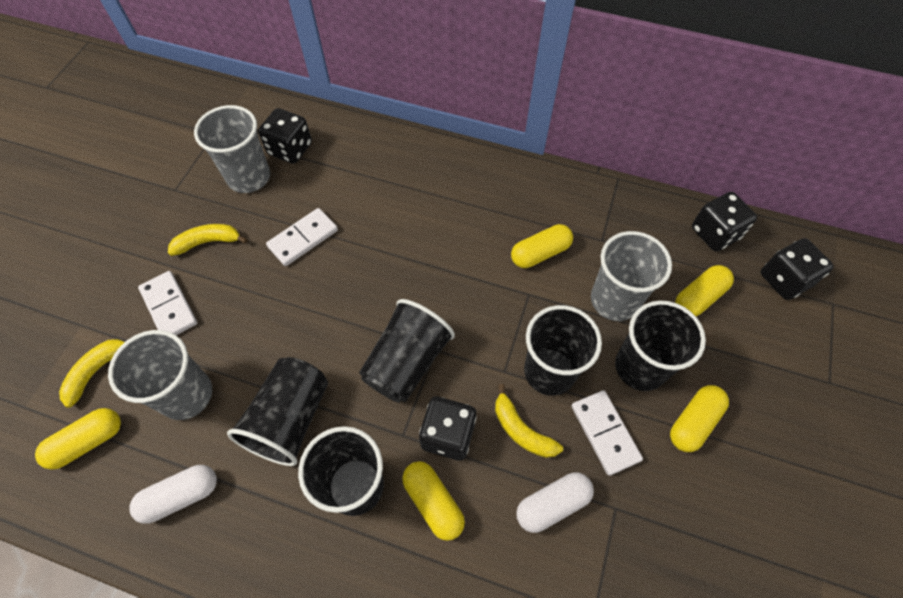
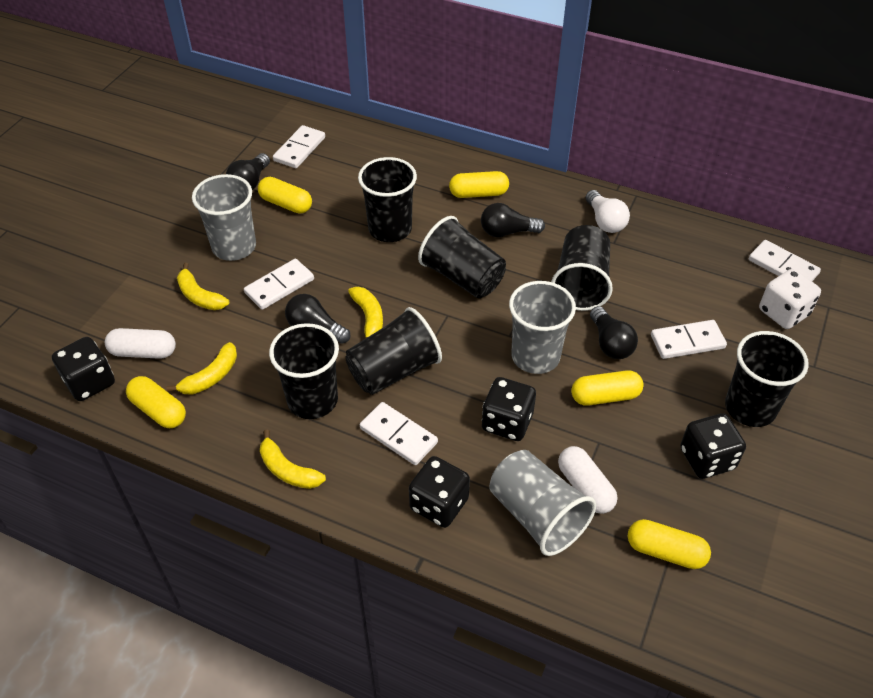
black cup: 5 -> 6
black light bulb: 0 -> 4
white dice: 0 -> 1
white domino: 3 -> 5
white light bulb: 0 -> 1
yellow banana: 3 -> 4

